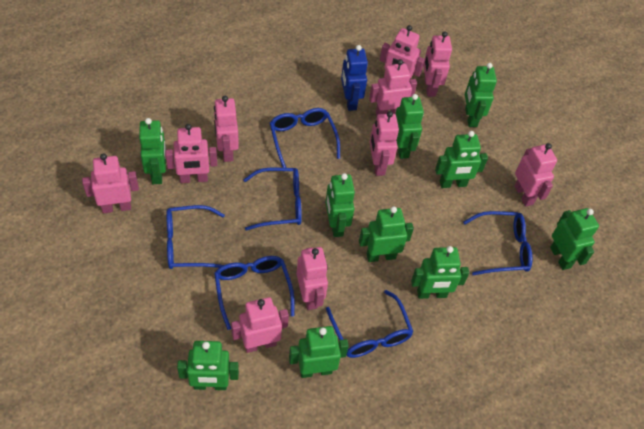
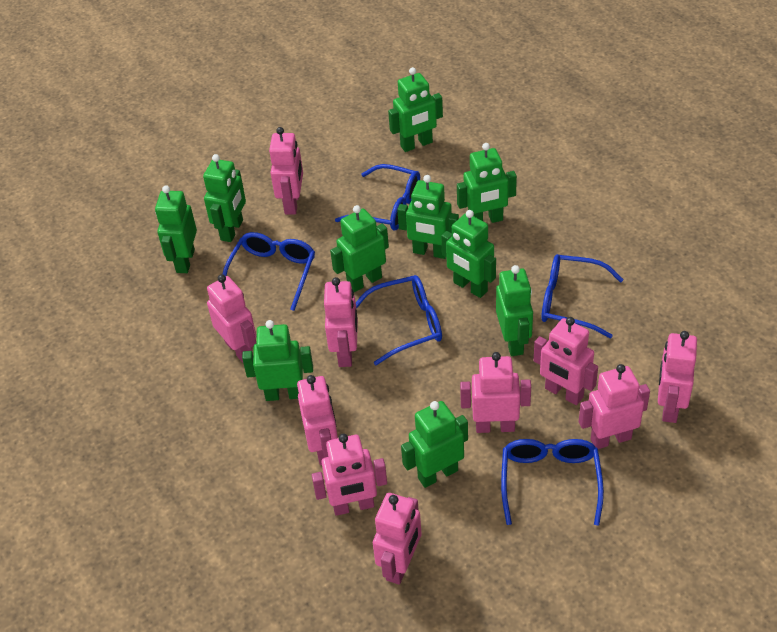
blue glasses: 6 -> 5
blue robot: 1 -> 0

